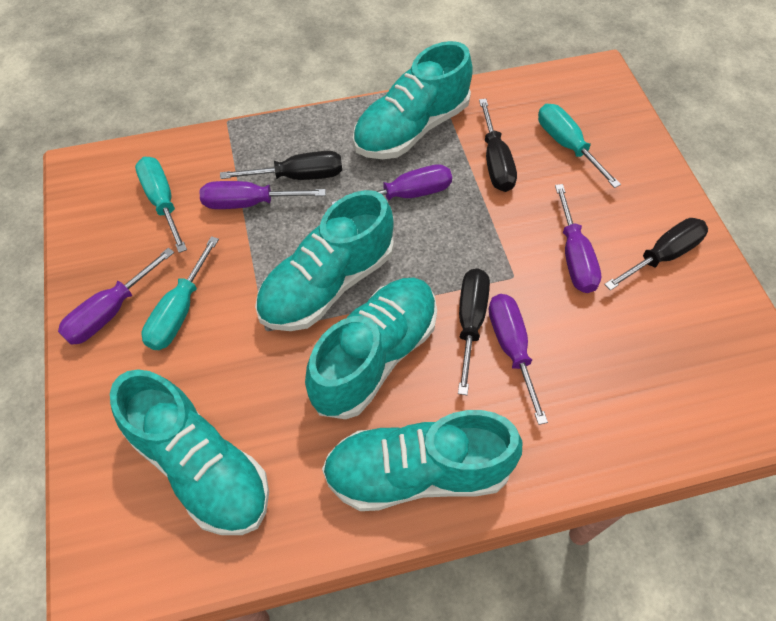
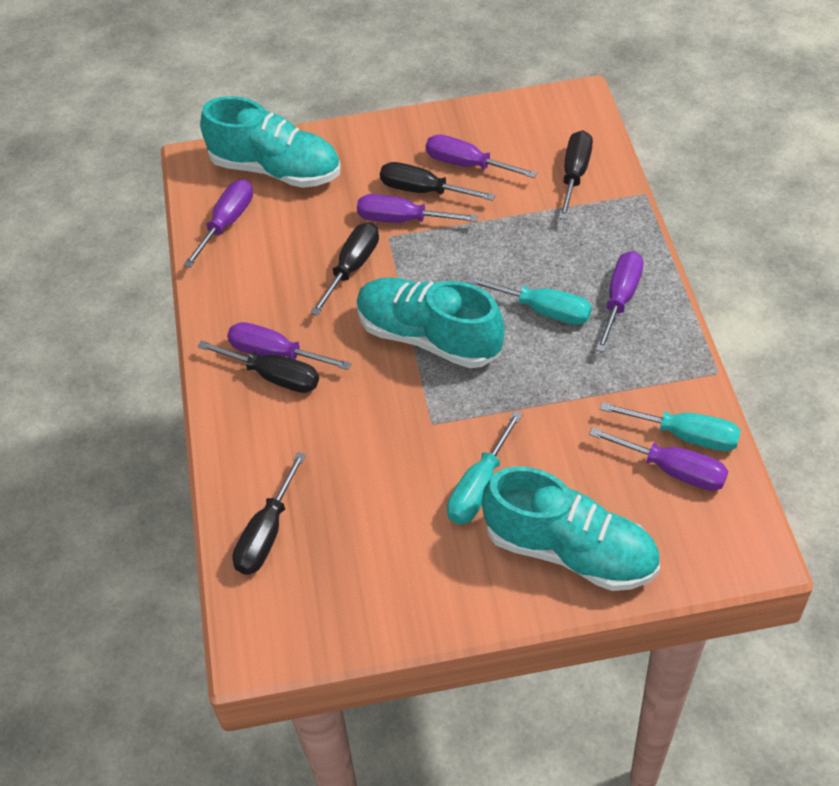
black screwdriver: 4 -> 5
purple screwdriver: 5 -> 6
turquoise shoe: 5 -> 3

